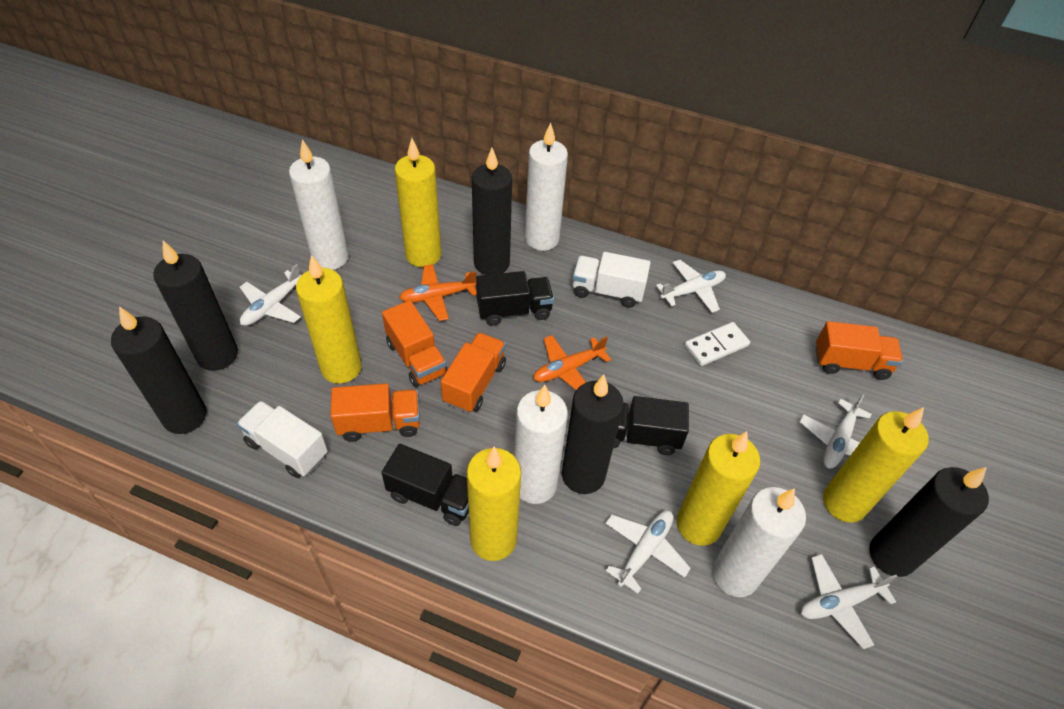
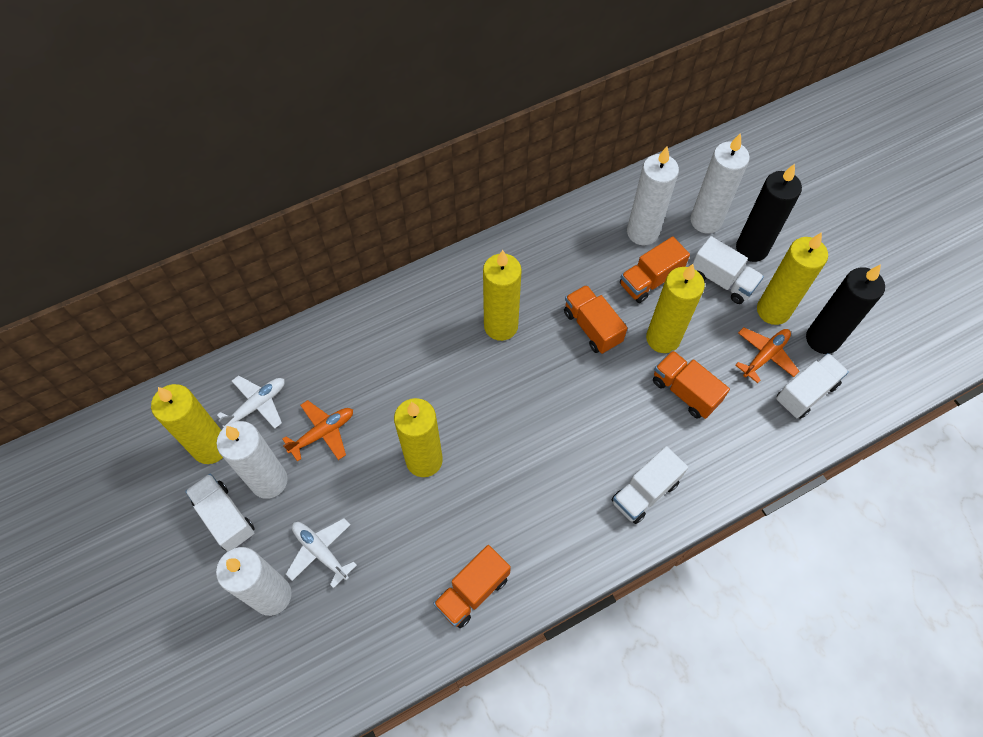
black candle: 5 -> 2
black truck: 3 -> 0
white domino: 1 -> 0
white plane: 5 -> 2
white truck: 2 -> 4

